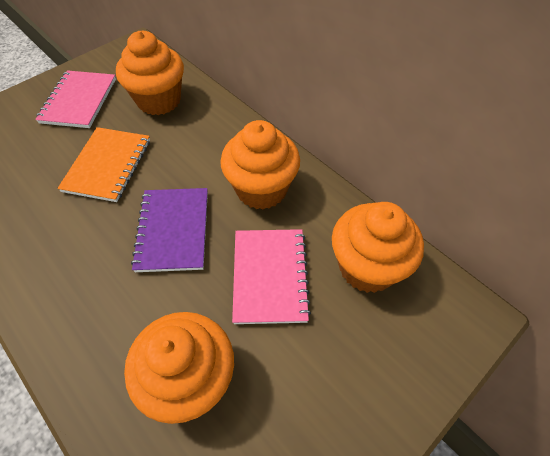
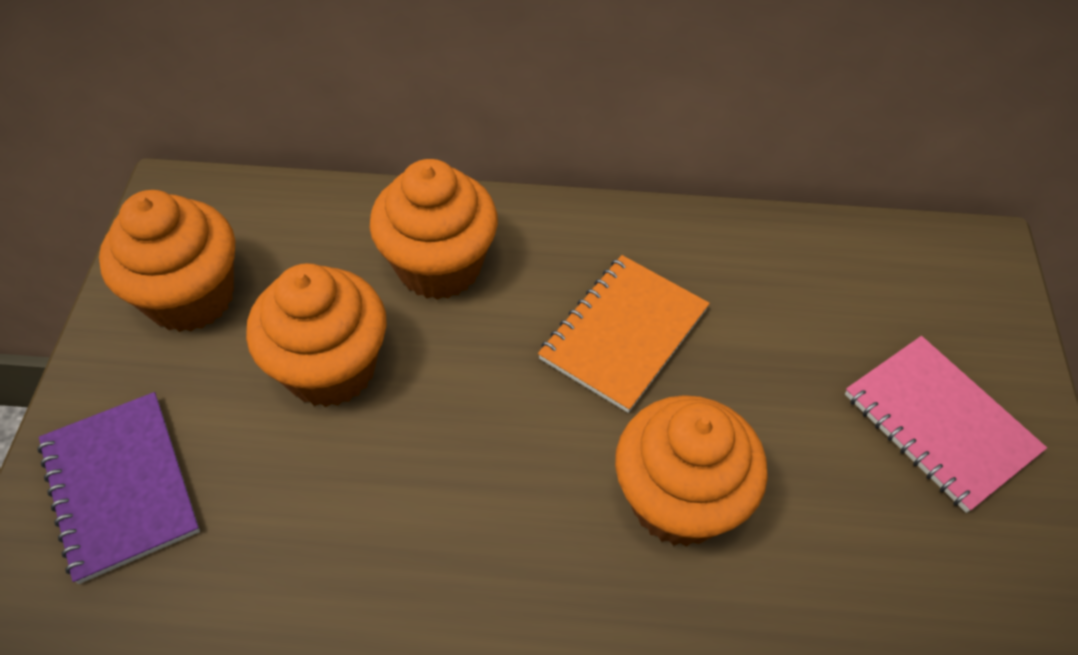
pink notebook: 2 -> 1

